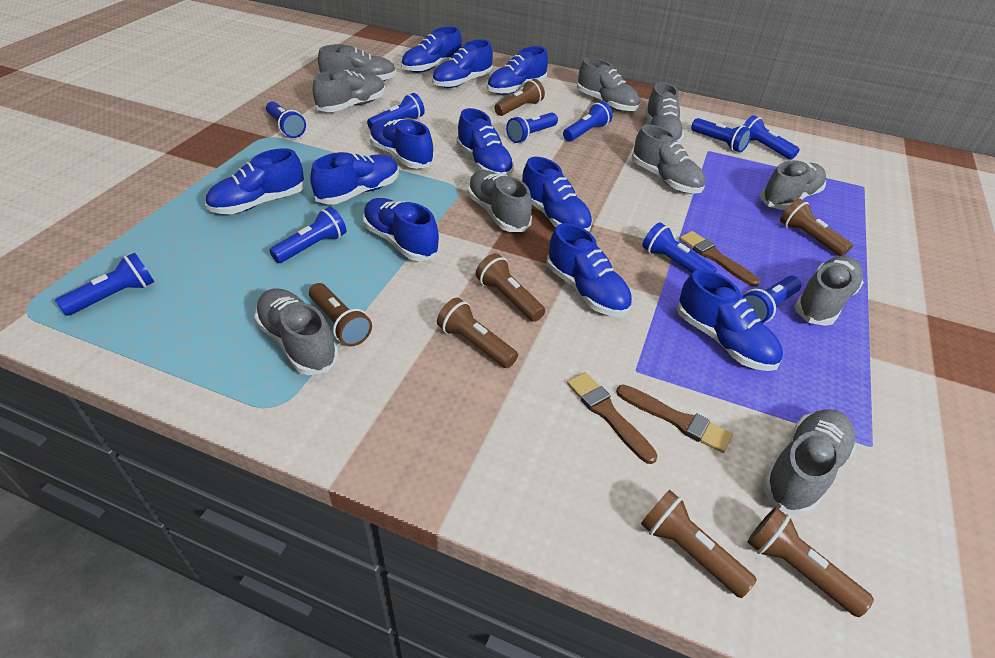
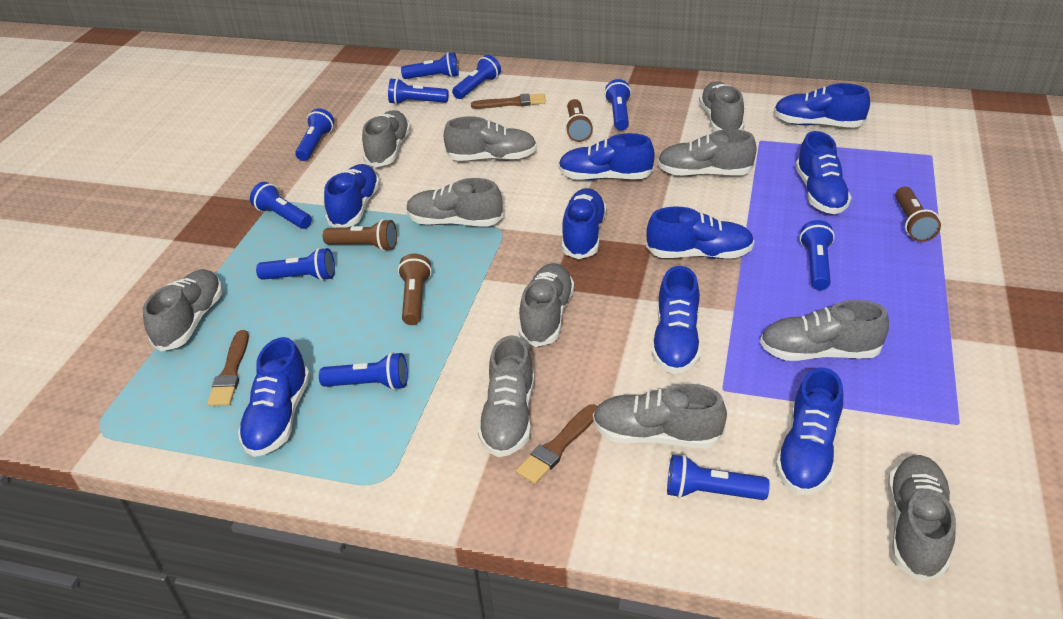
blue shoe: 11 -> 9
brown flashlight: 7 -> 4
grey shoe: 10 -> 11

